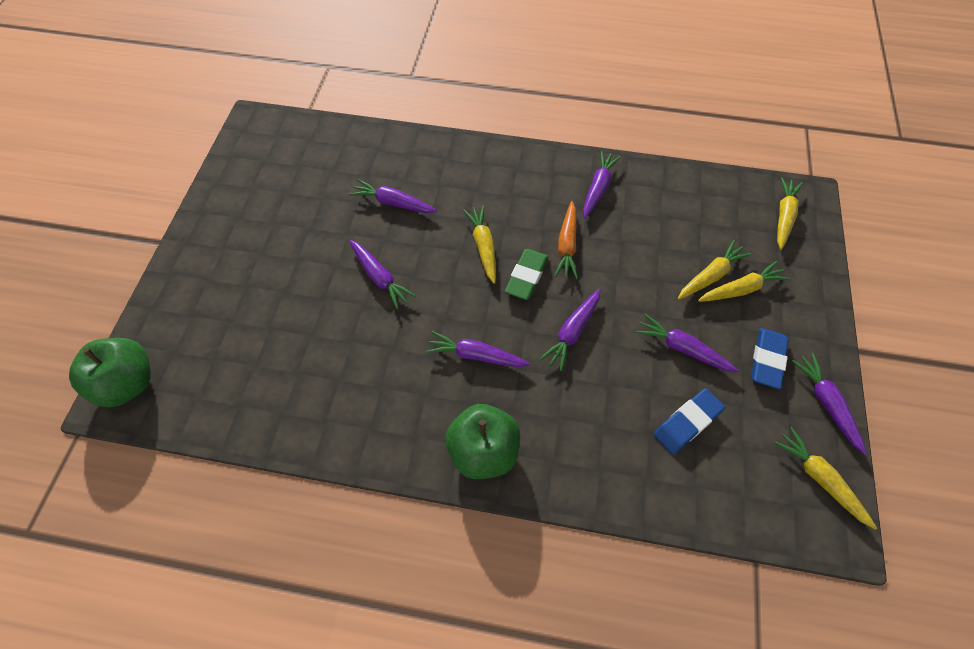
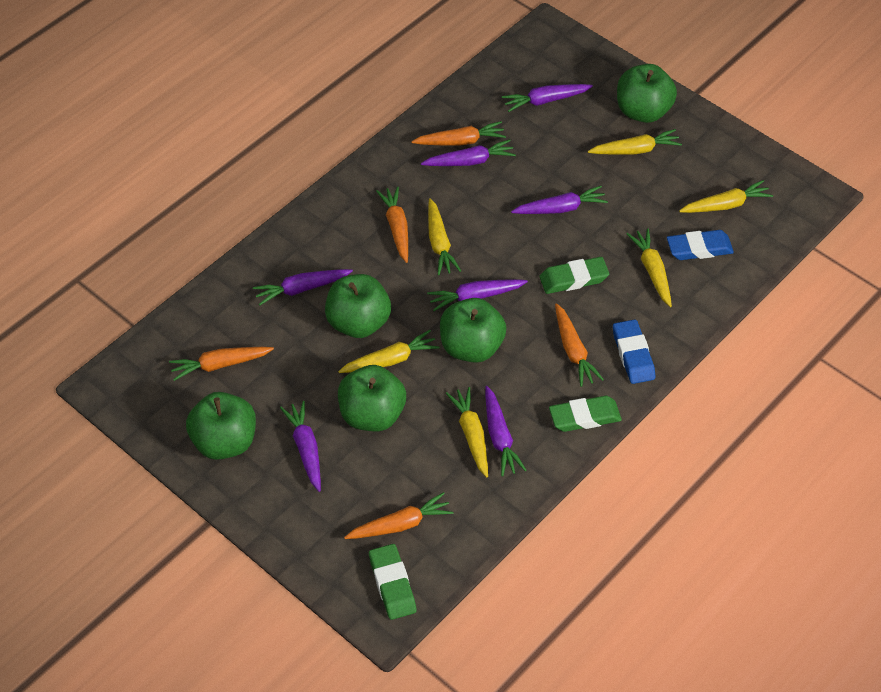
green apple: 2 -> 5
green eraser: 1 -> 3
orange carrot: 1 -> 5
yellow carrot: 5 -> 6

